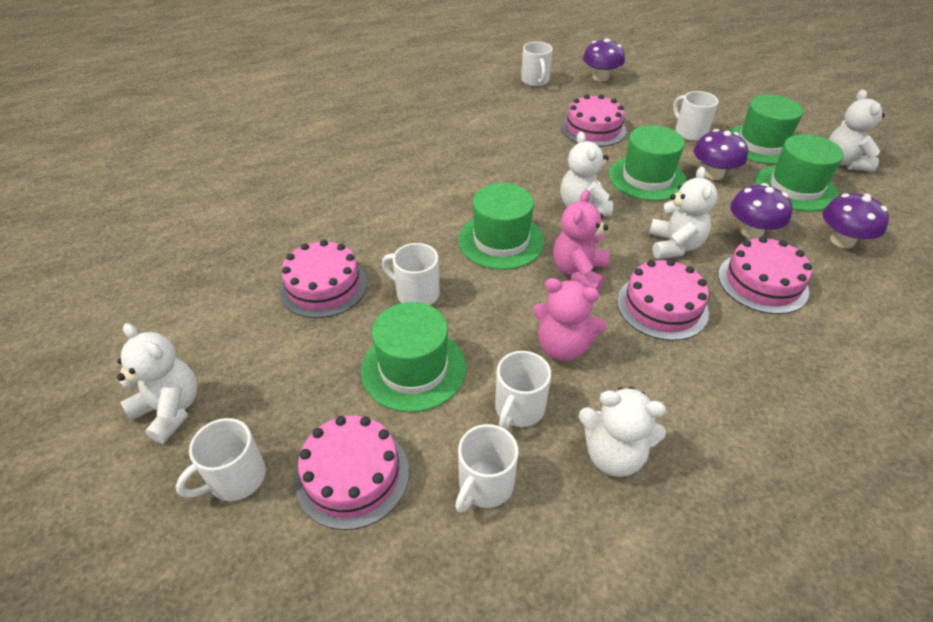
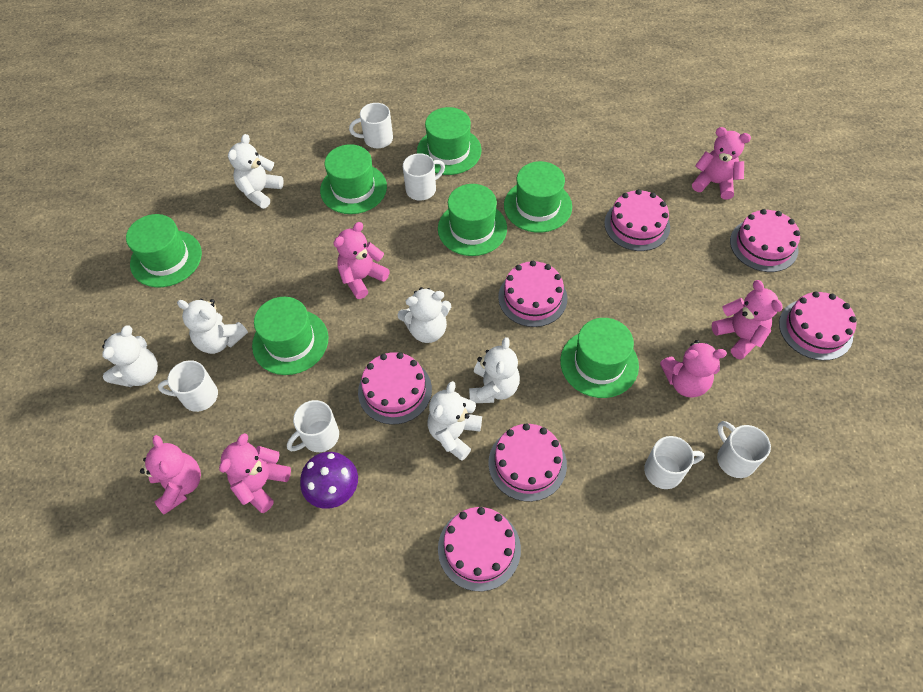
green hat: 5 -> 7
pink cake: 5 -> 7
pink teddy bear: 2 -> 6
purple mushroom: 4 -> 1
white teddy bear: 5 -> 6

